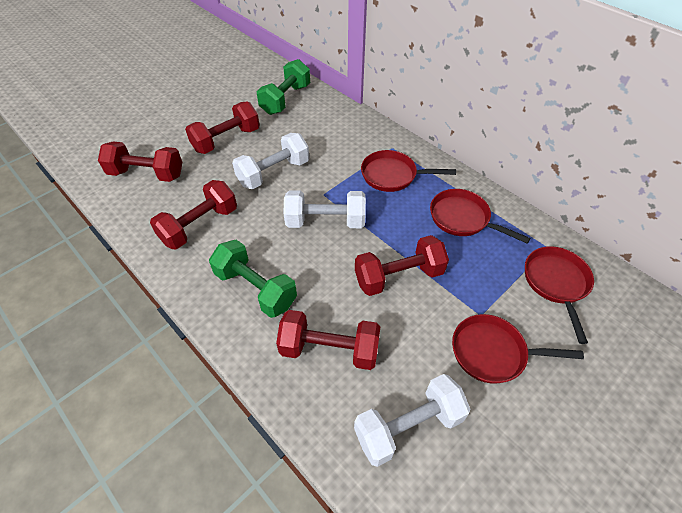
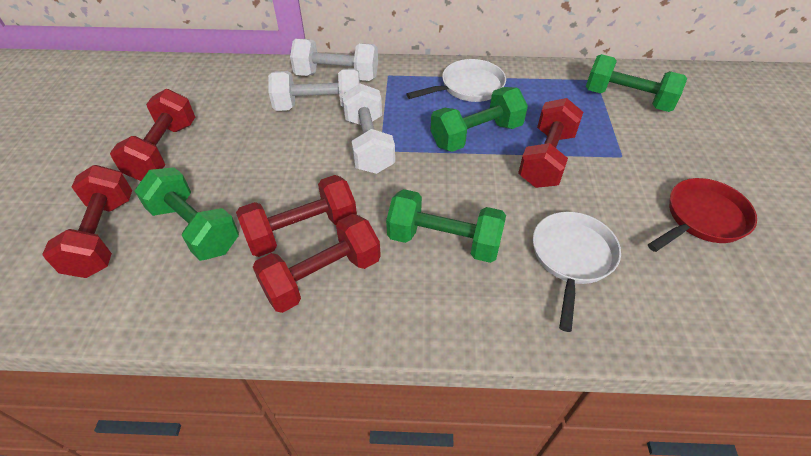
green dumbbell: 2 -> 4
red pan: 4 -> 1
white pan: 0 -> 2

